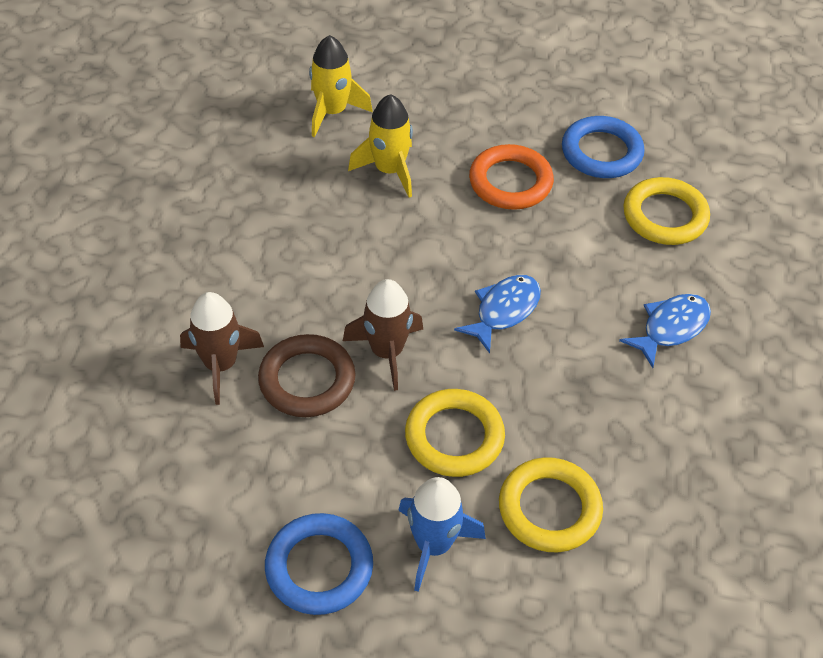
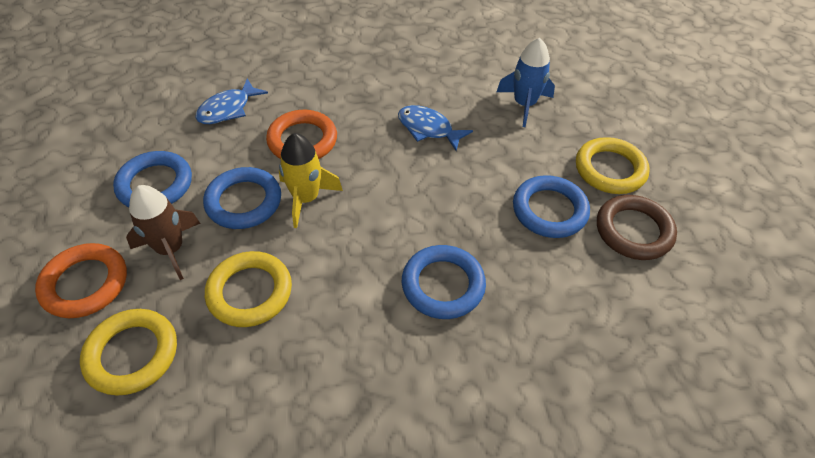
blue ring: 2 -> 4
brown rocket: 2 -> 1
orange ring: 1 -> 2
yellow rocket: 2 -> 1

